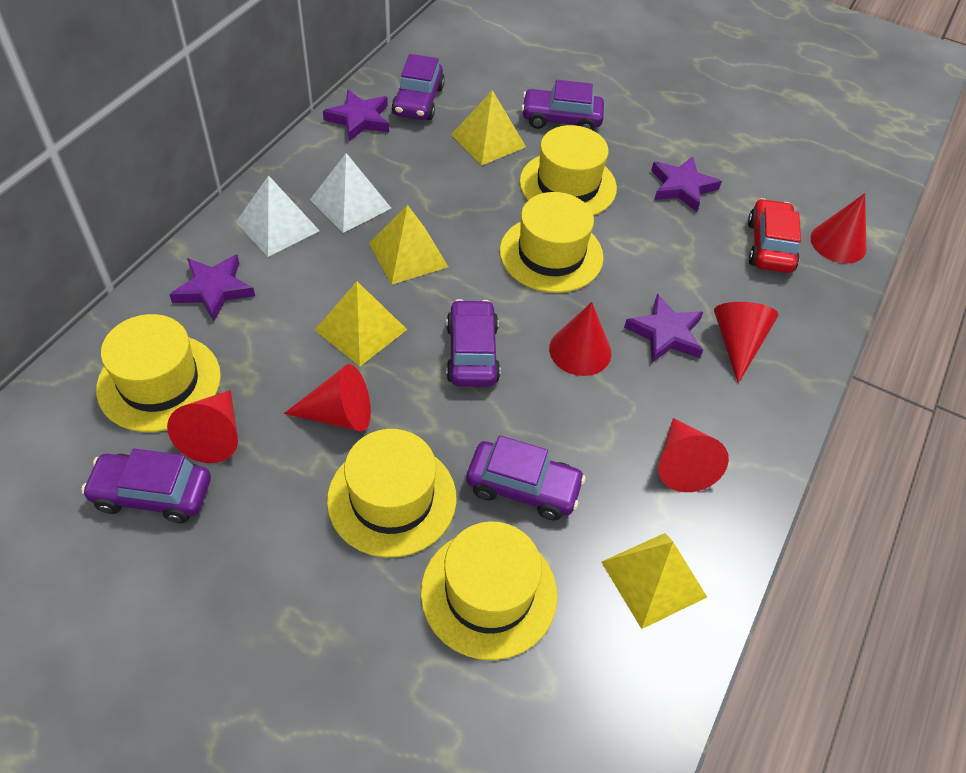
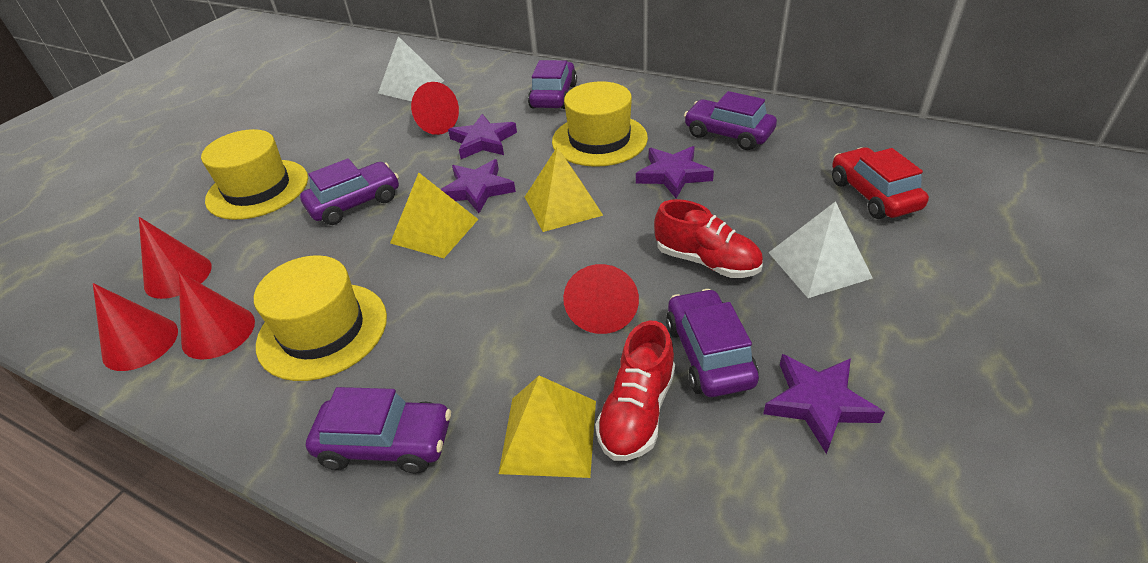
red cone: 6 -> 5
red shoe: 0 -> 2
yellow hat: 5 -> 3
yellow pyramid: 4 -> 3

